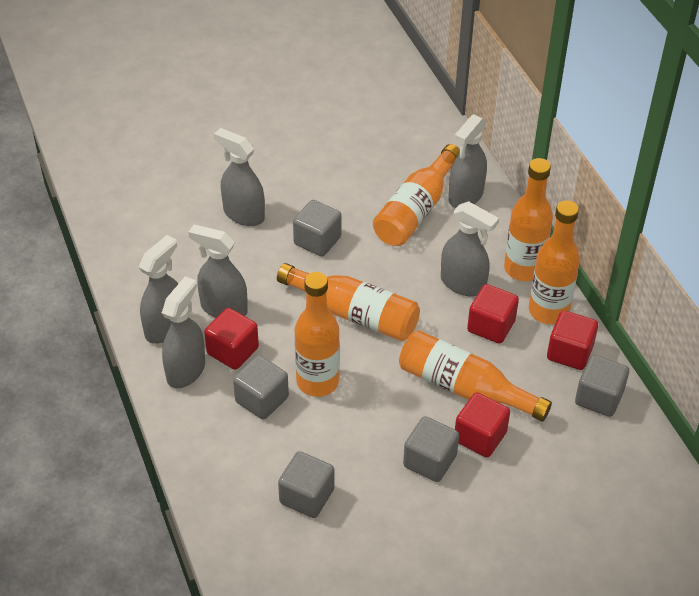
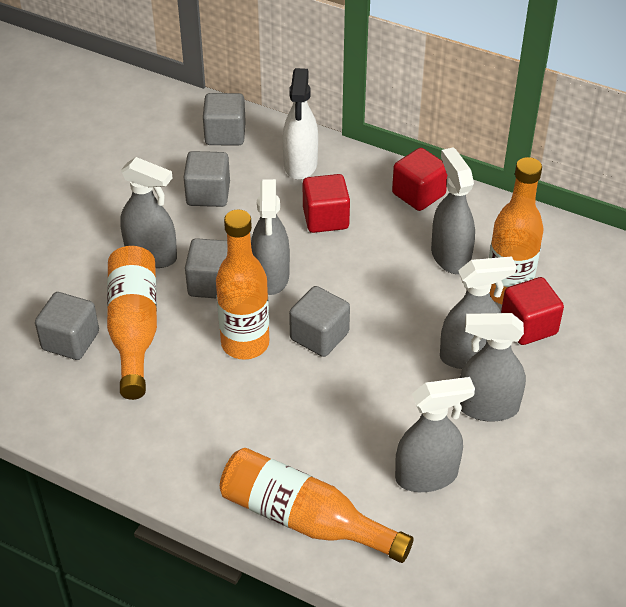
orange bottle: 6 -> 4
red cube: 4 -> 3
white spray bottle: 0 -> 1

